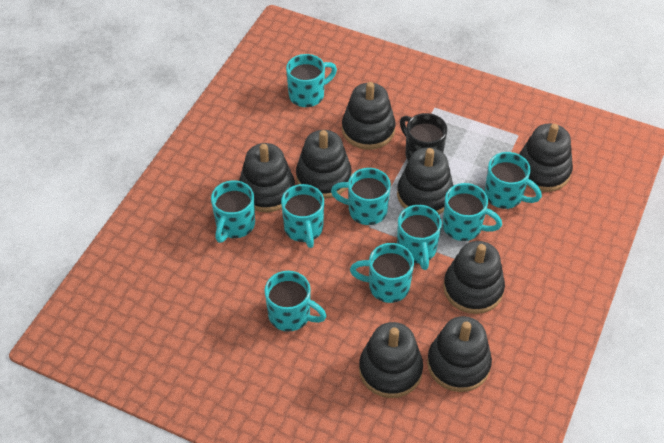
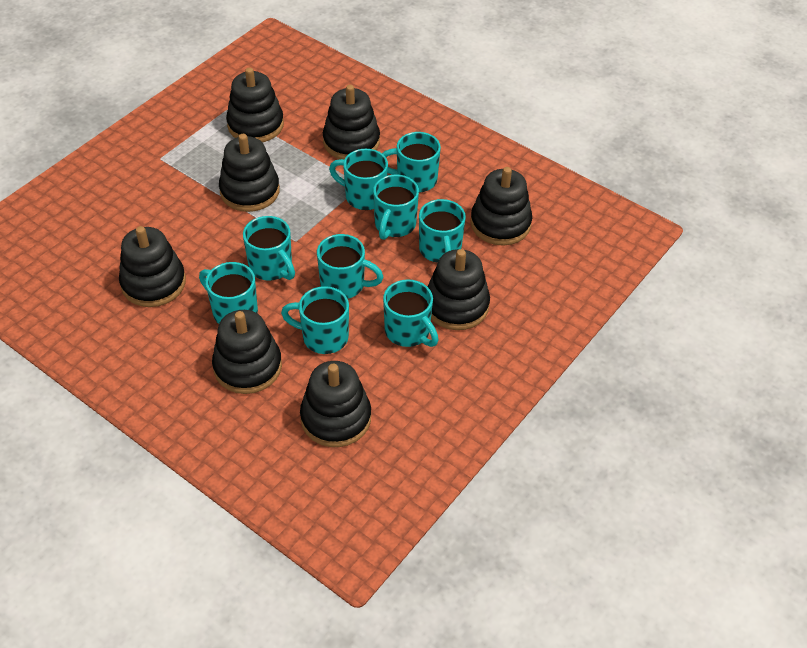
black mug: 1 -> 0

